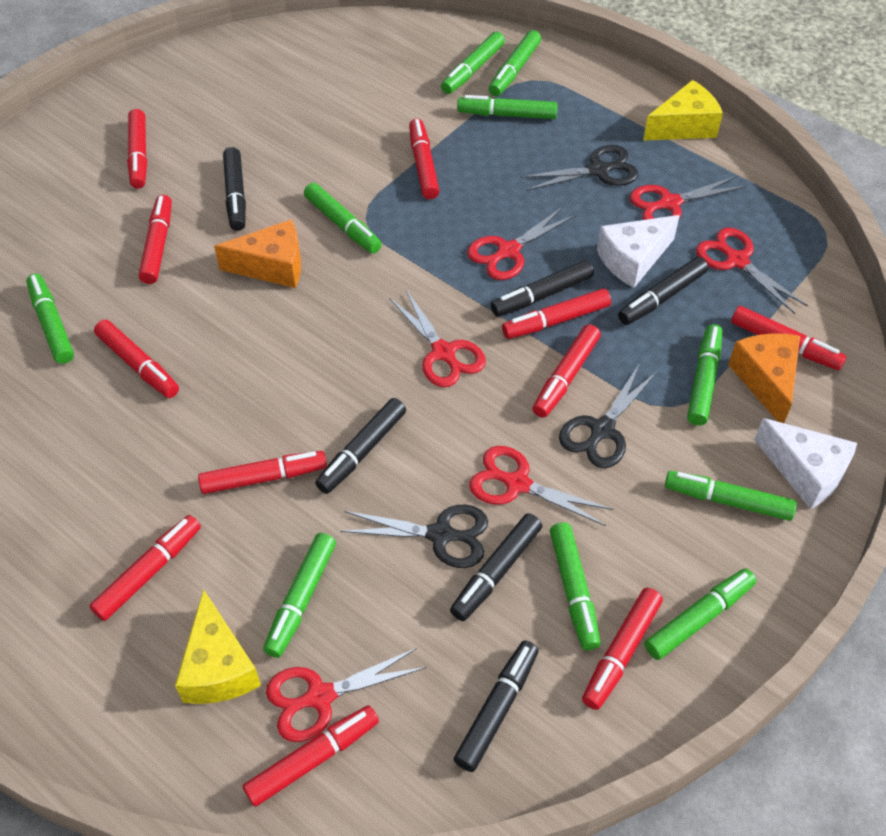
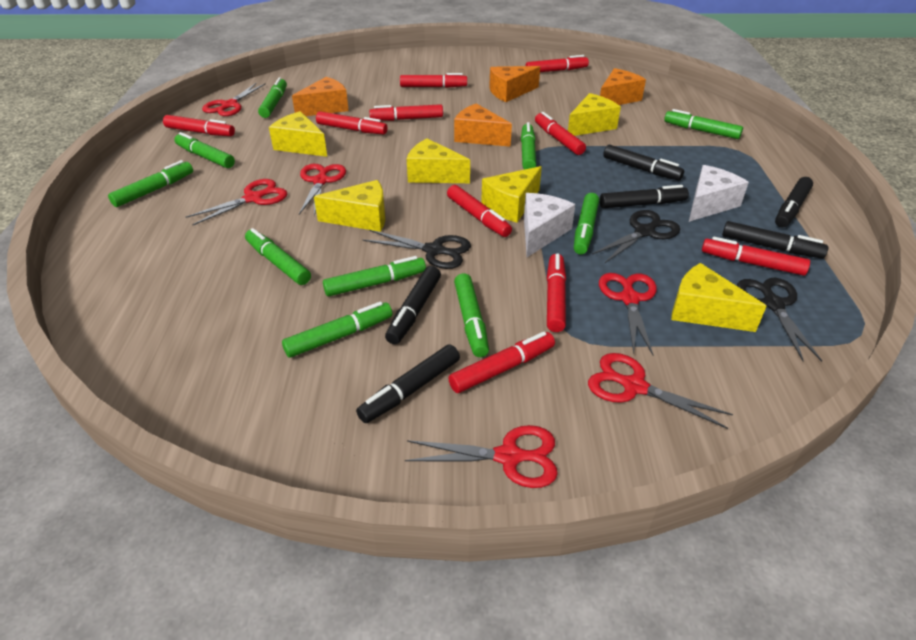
orange cheese: 2 -> 4
red marker: 11 -> 10
yellow cheese: 2 -> 6

